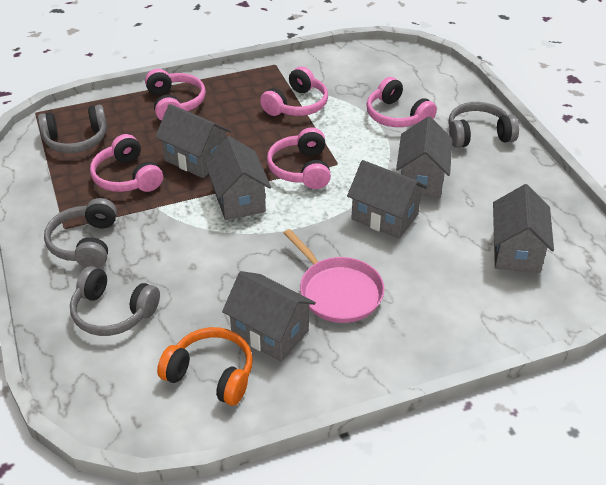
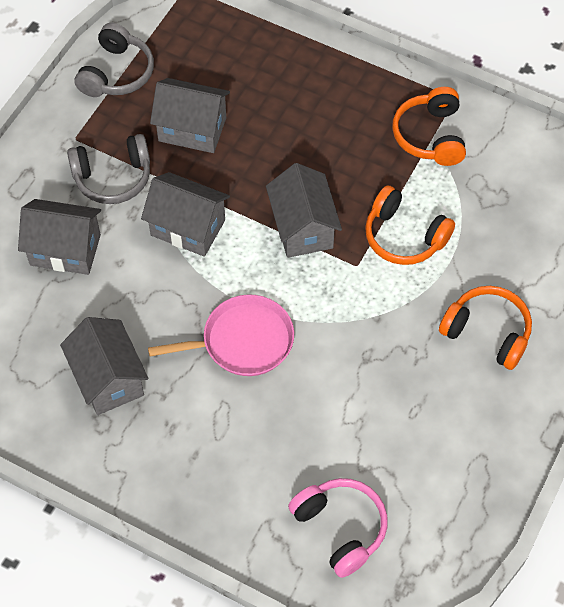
grey headphones: 4 -> 2
grey house: 6 -> 5
orange headphones: 1 -> 3
pink headphones: 5 -> 1

